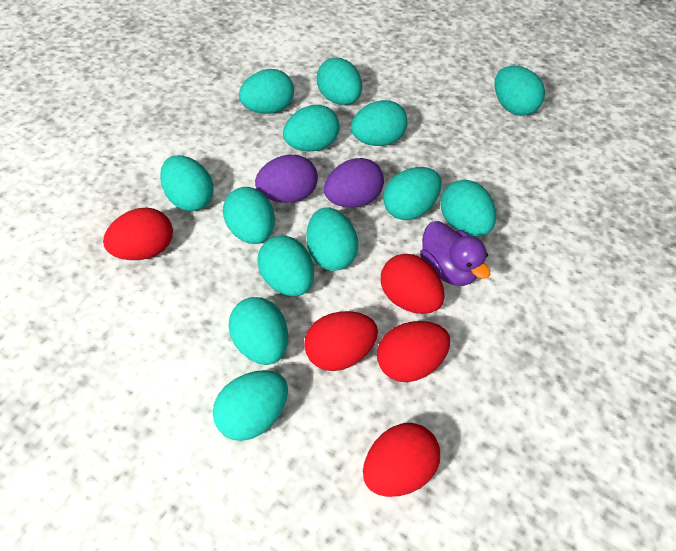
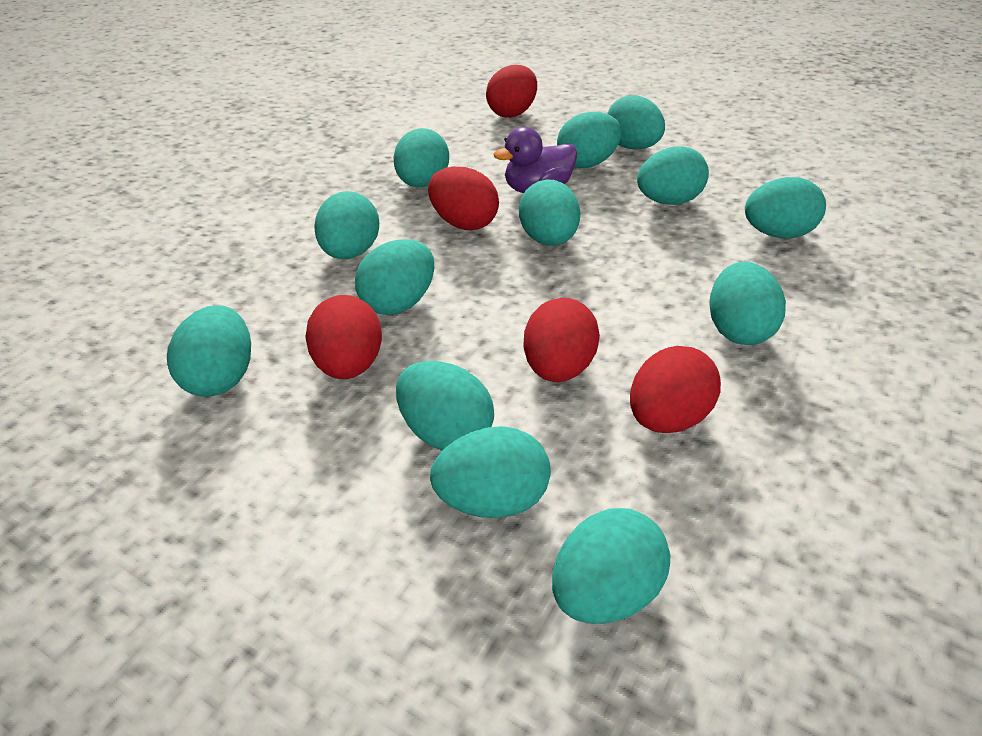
purple egg: 2 -> 0

